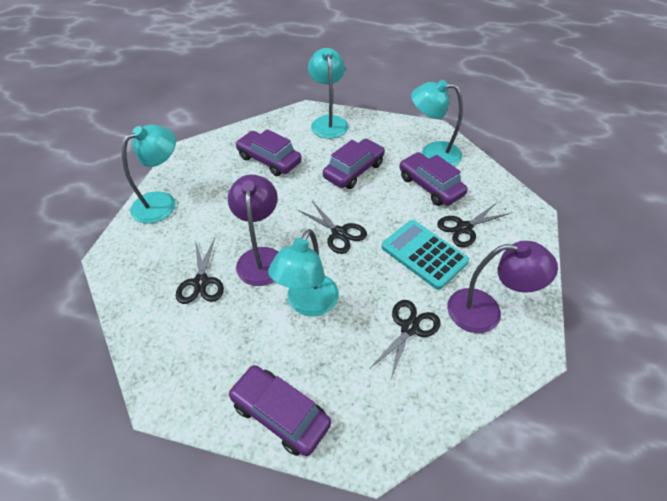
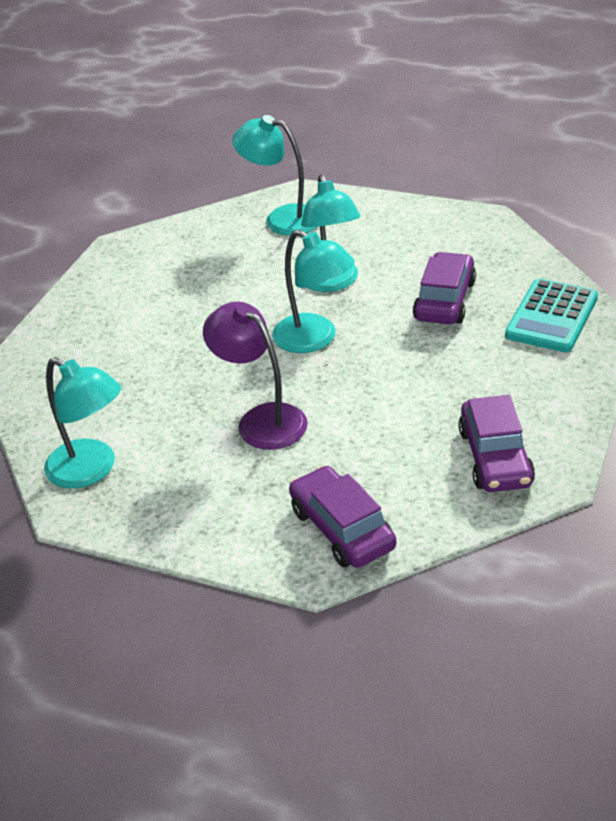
black scissors: 4 -> 0
purple car: 4 -> 3
purple lamp: 2 -> 1

